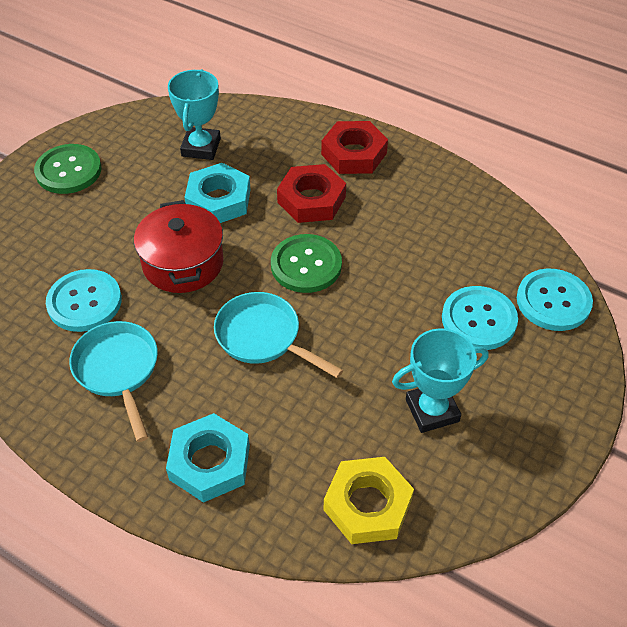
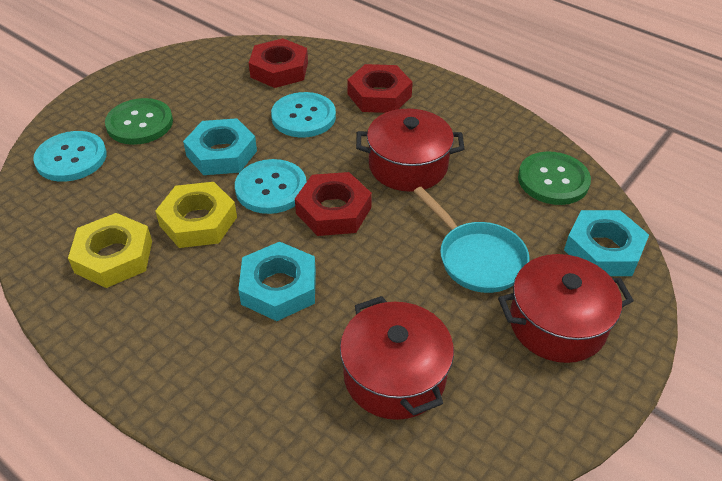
red nut: 2 -> 3
red pot: 1 -> 3
turquoise nut: 2 -> 3
turquoise pan: 2 -> 1
turquoise trophy: 2 -> 0
yellow nut: 1 -> 2

